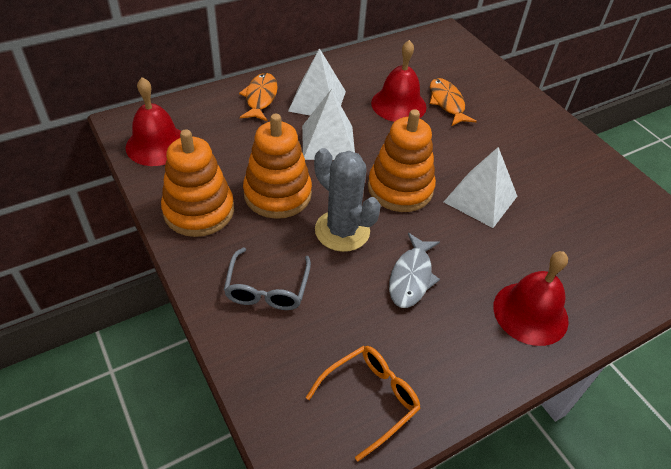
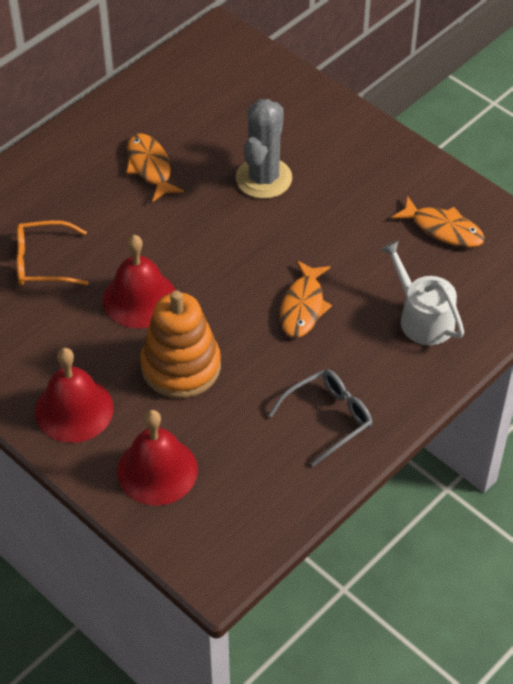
grey fish: 1 -> 0
orange fish: 2 -> 3
orange stacking toy: 3 -> 1
white pyramid: 3 -> 0
white watering can: 0 -> 1

